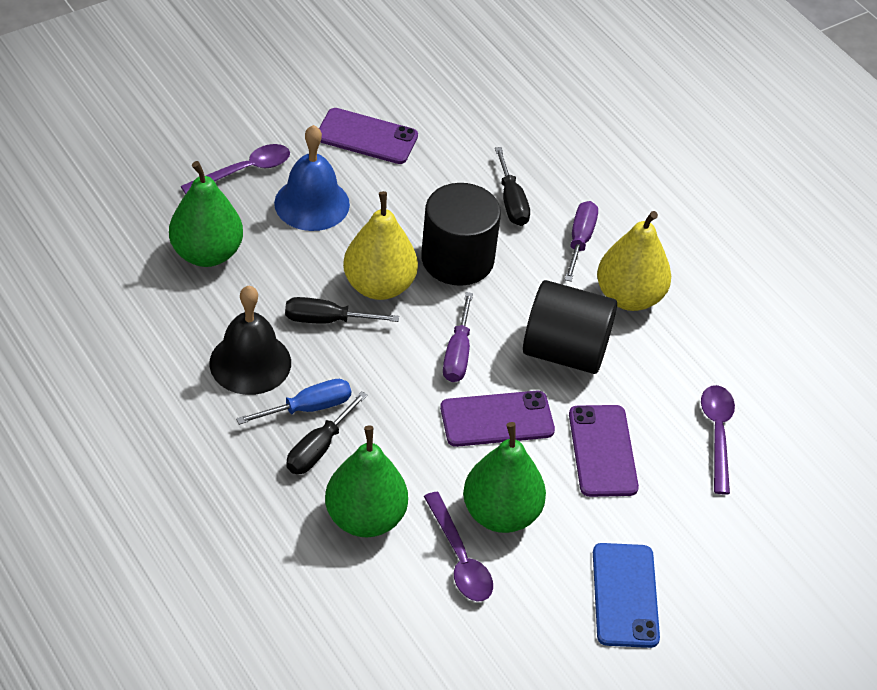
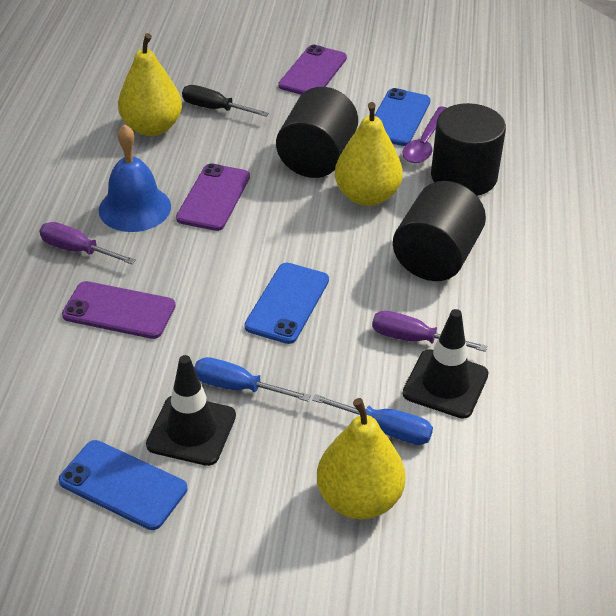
black bell: 1 -> 0
black cylinder: 2 -> 3
black screwdriver: 3 -> 1
black traffic cone: 0 -> 2
blue phone: 1 -> 3
blue screwdriver: 1 -> 2
green pear: 3 -> 0
purple spoon: 3 -> 1
yellow pear: 2 -> 3

